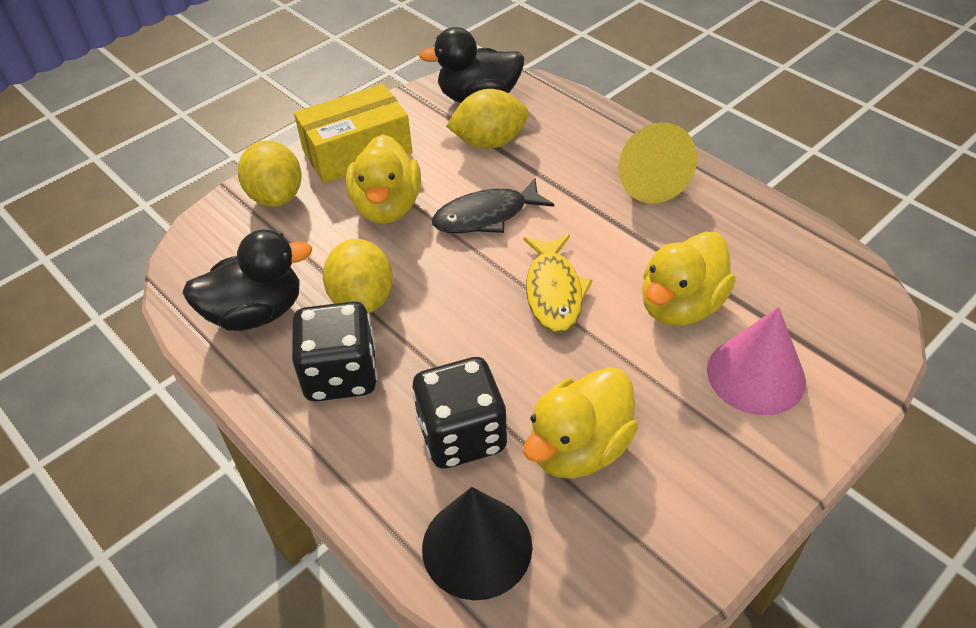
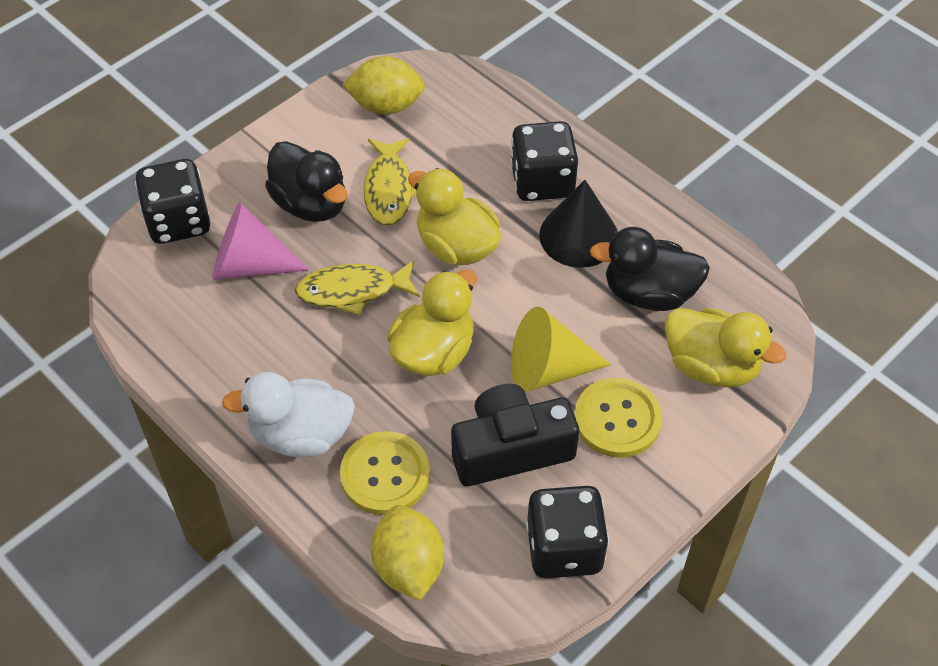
black camera: 0 -> 1
black dice: 2 -> 3
black fish: 1 -> 0
white duck: 0 -> 1
yellow box: 1 -> 0
yellow button: 0 -> 2
yellow fish: 1 -> 2
yellow lemon: 3 -> 2

